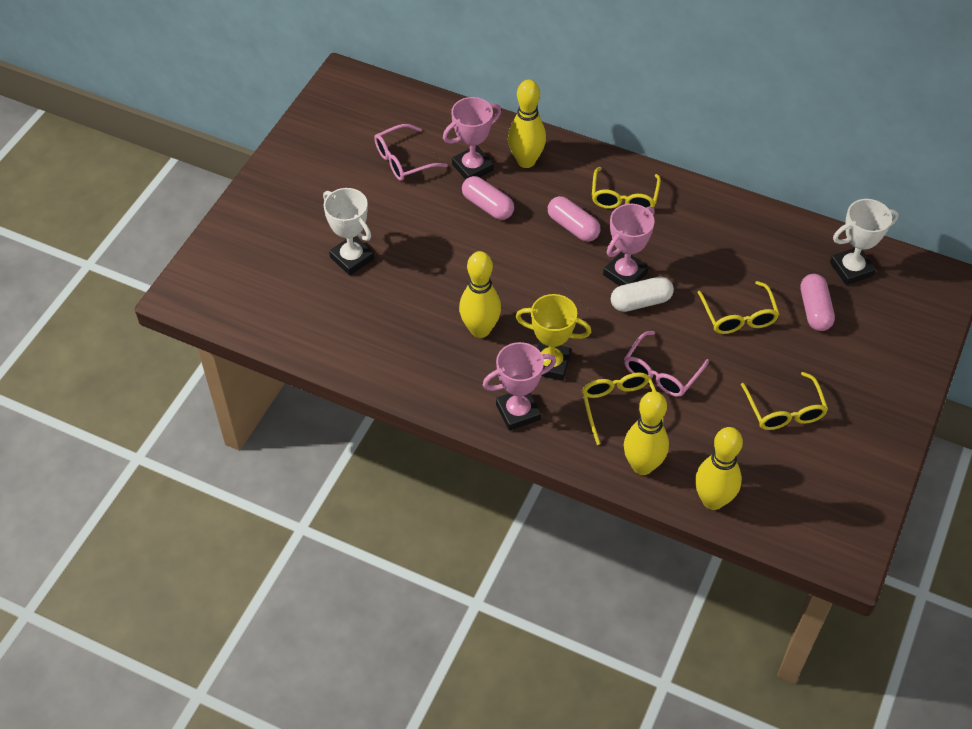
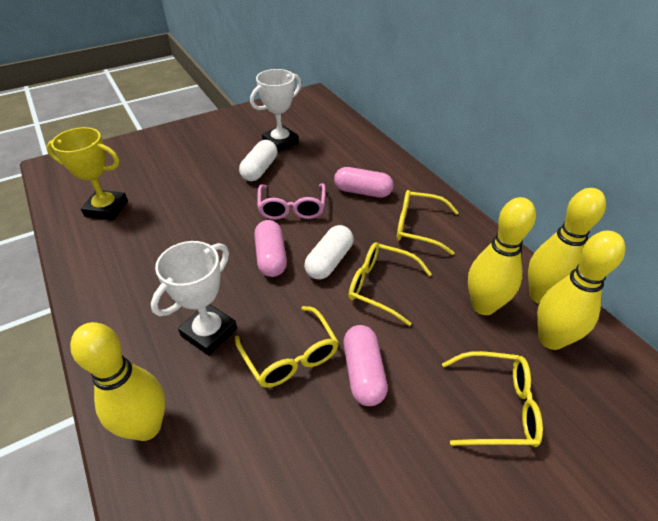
pink glasses: 2 -> 1
pink trophy: 3 -> 0
white capsule: 1 -> 2

